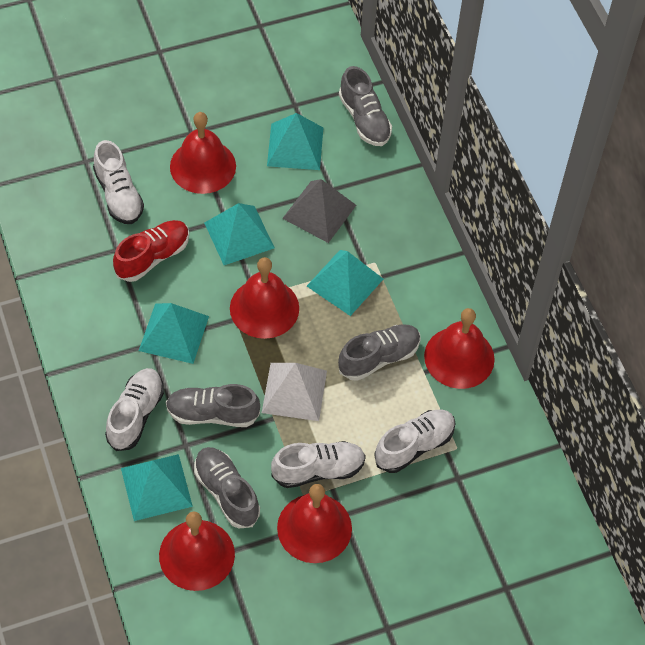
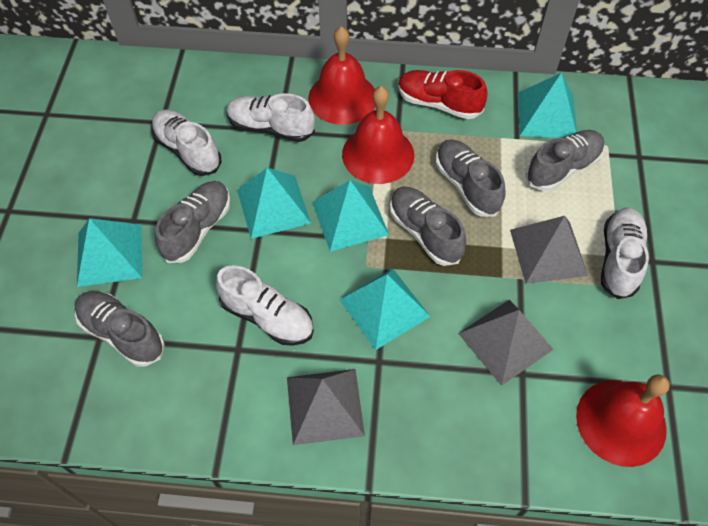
grey pyramid: 1 -> 3
grey shoe: 4 -> 5
red bell: 5 -> 3
white pyramid: 1 -> 0

